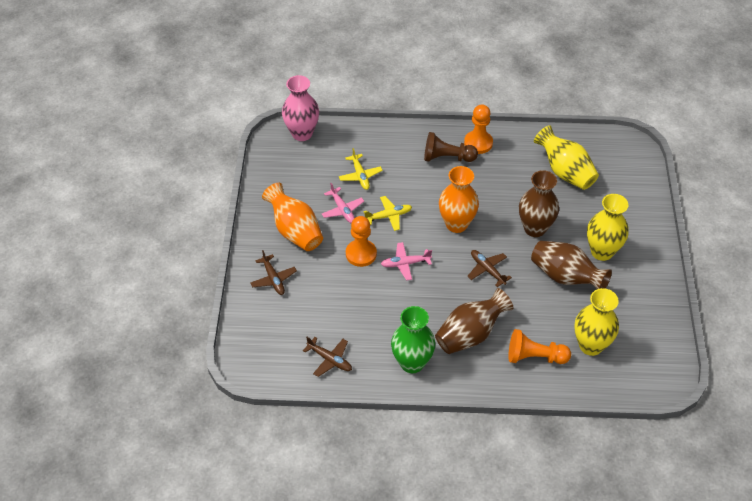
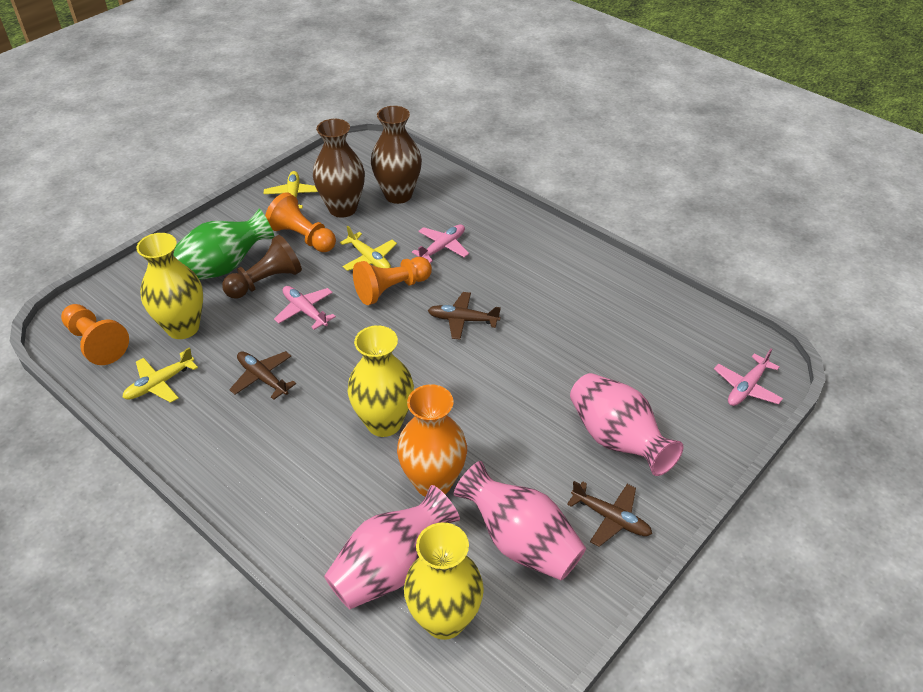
brown vase: 3 -> 2
orange vase: 2 -> 1
pink plane: 2 -> 3
pink vase: 1 -> 3
yellow plane: 2 -> 3

